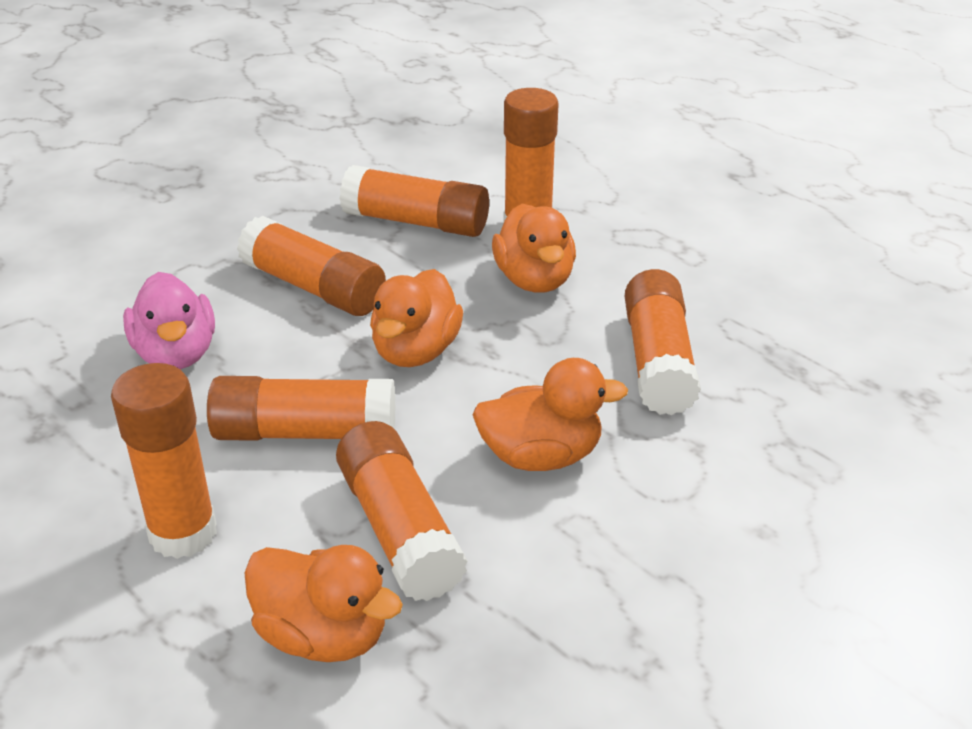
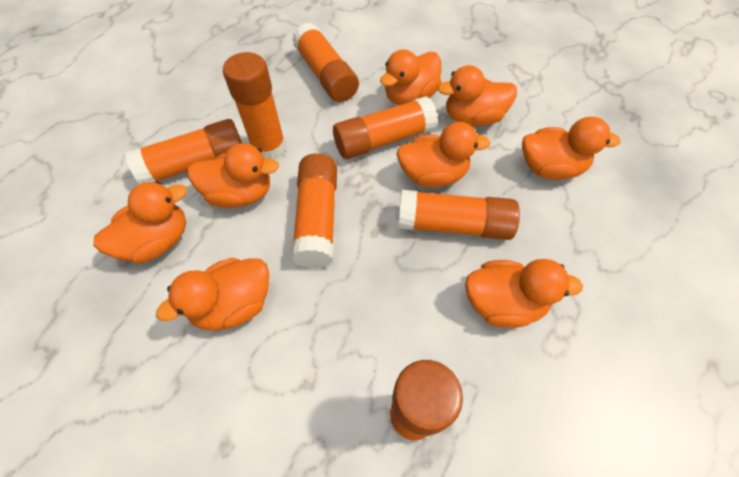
orange duck: 4 -> 8
pink duck: 1 -> 0

